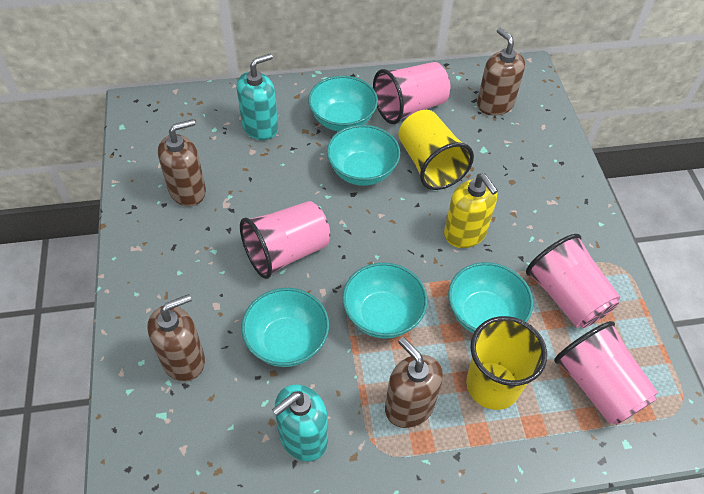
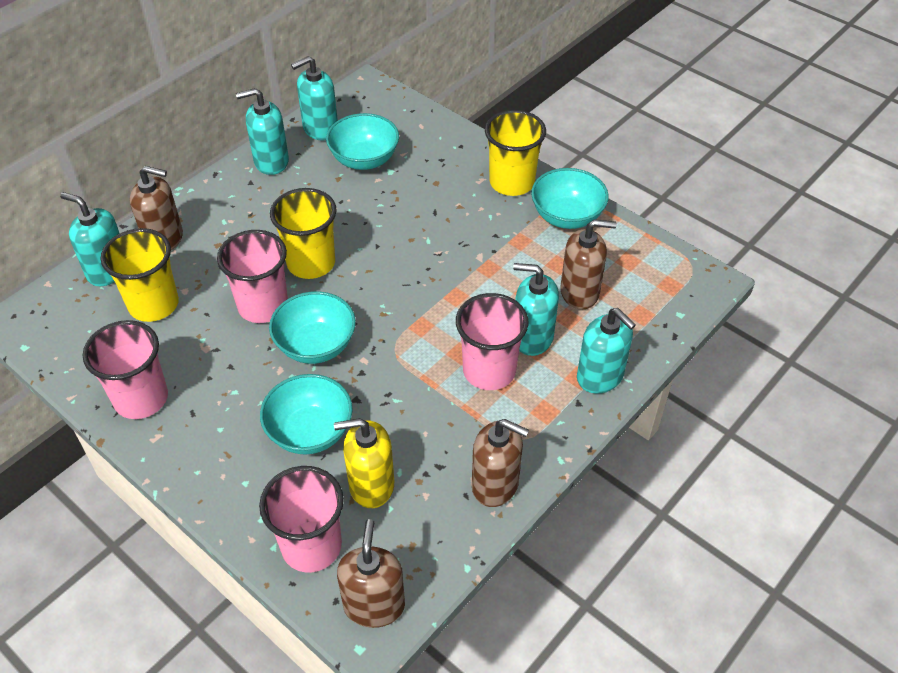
turquoise bowl: 5 -> 4
turquoise soap dispenser: 2 -> 5
yellow cup: 2 -> 3

